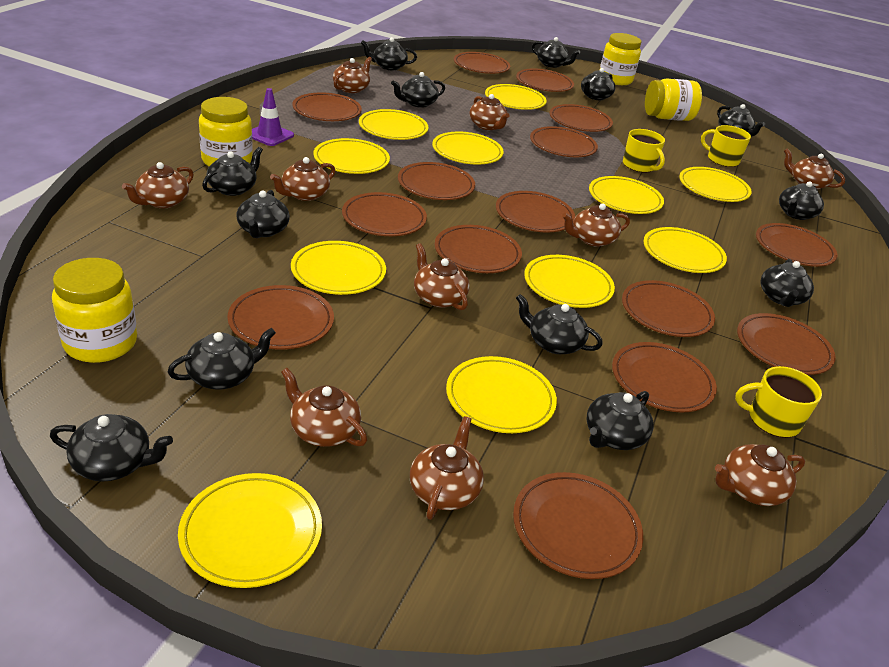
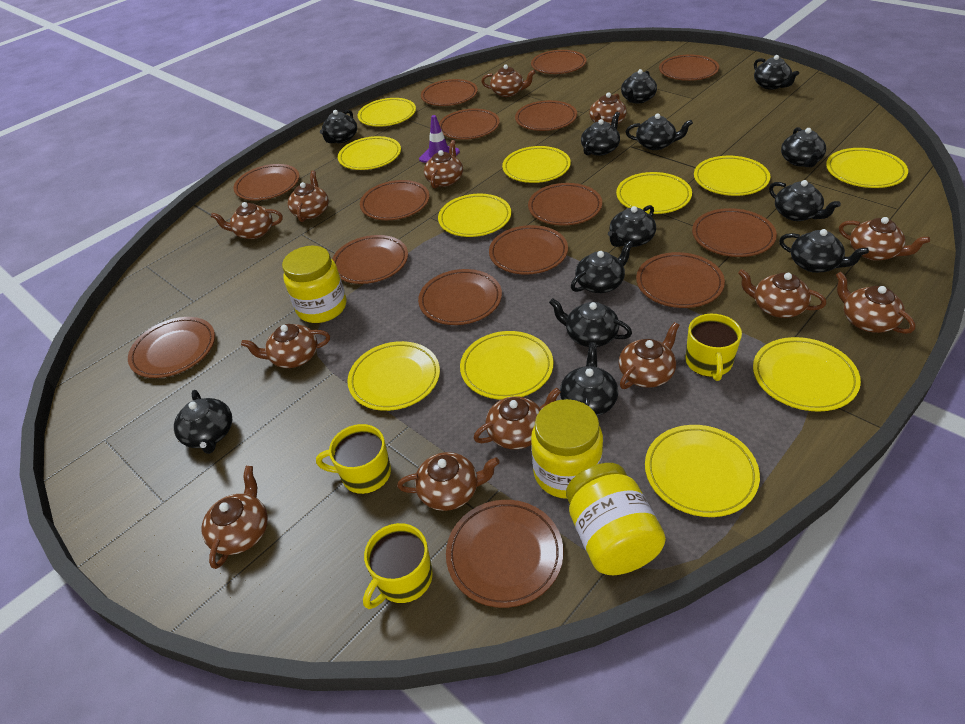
brown teapot: 10 -> 13
yellow jar: 4 -> 3

